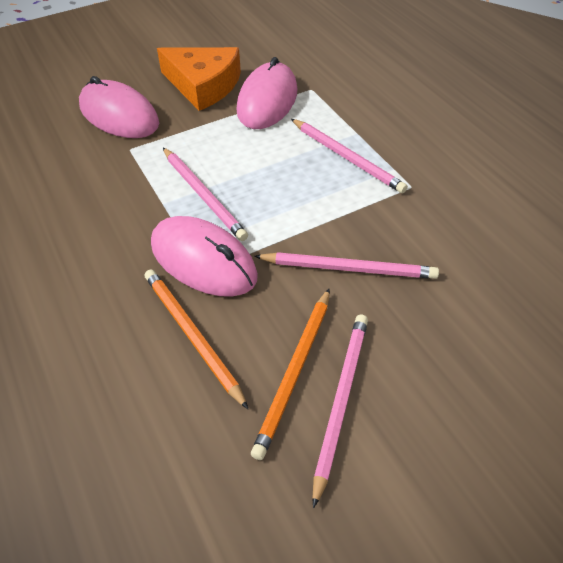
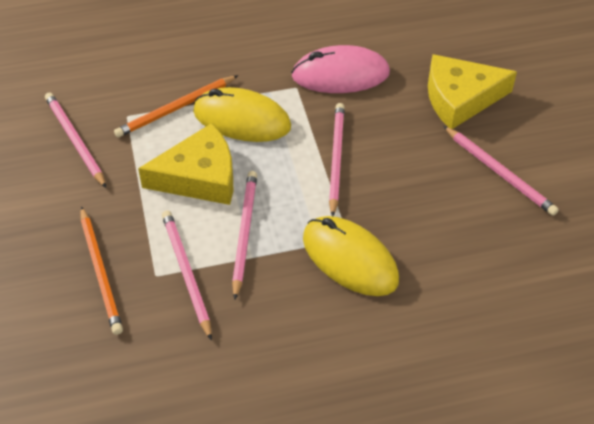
orange cheese: 1 -> 0
pink mouse: 3 -> 1
pink pencil: 4 -> 5
yellow cheese: 0 -> 2
yellow mouse: 0 -> 2

